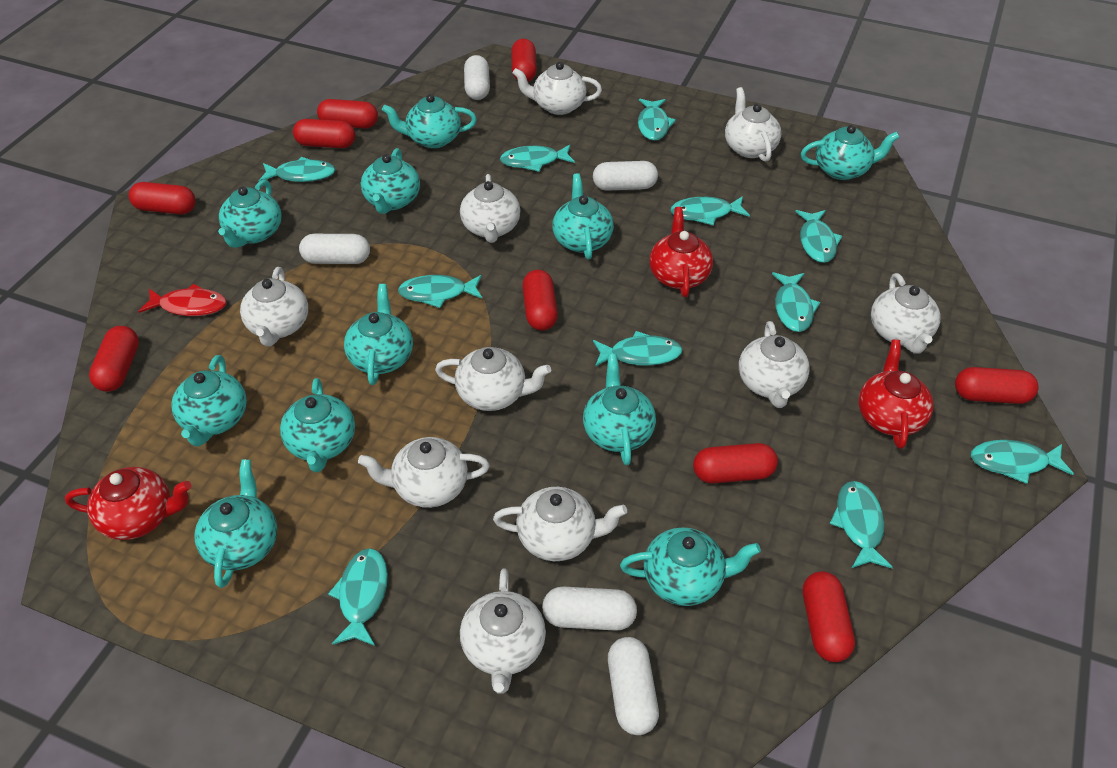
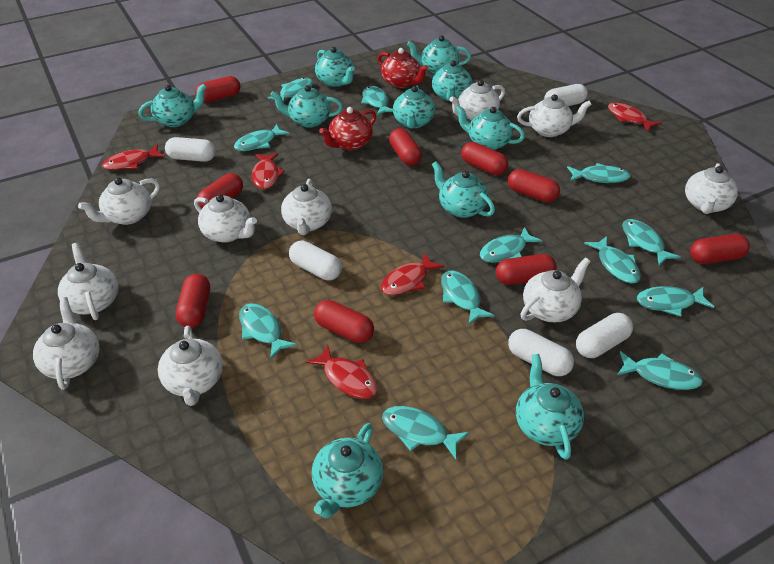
red fish: 1 -> 5
red teapot: 3 -> 2
turquoise fish: 11 -> 12
turquoise teapot: 11 -> 10

